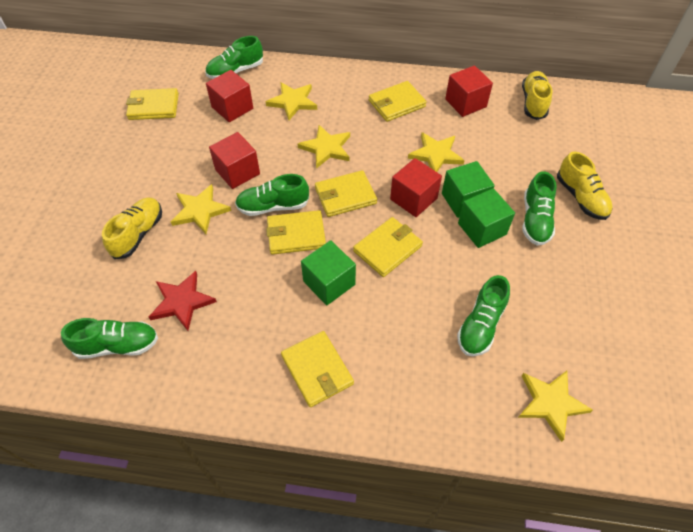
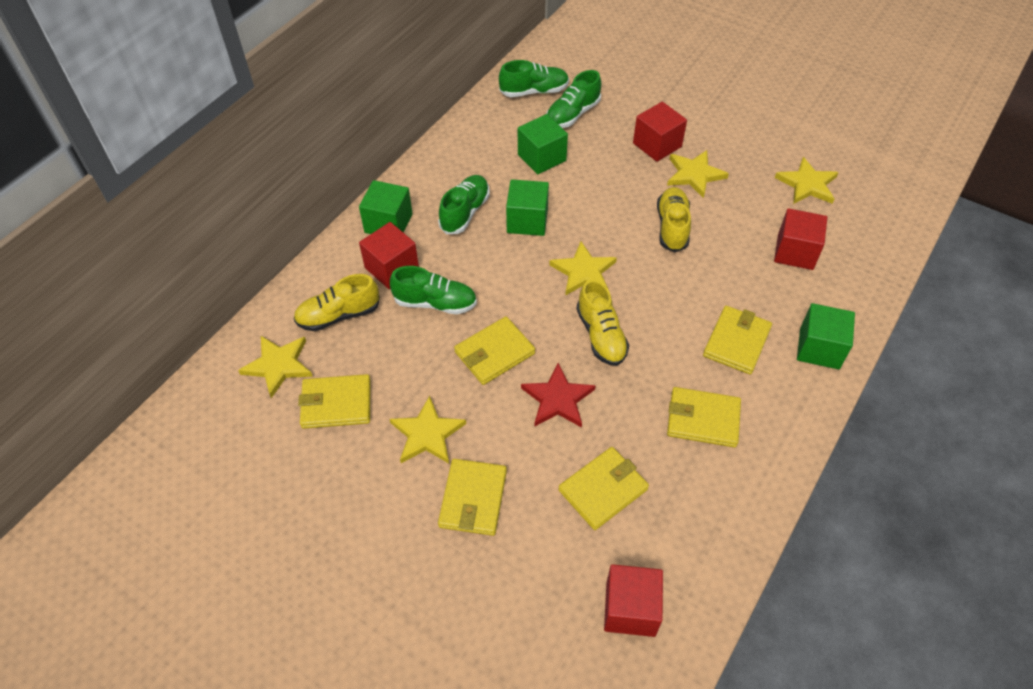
green cube: 3 -> 4
green shoe: 5 -> 4

